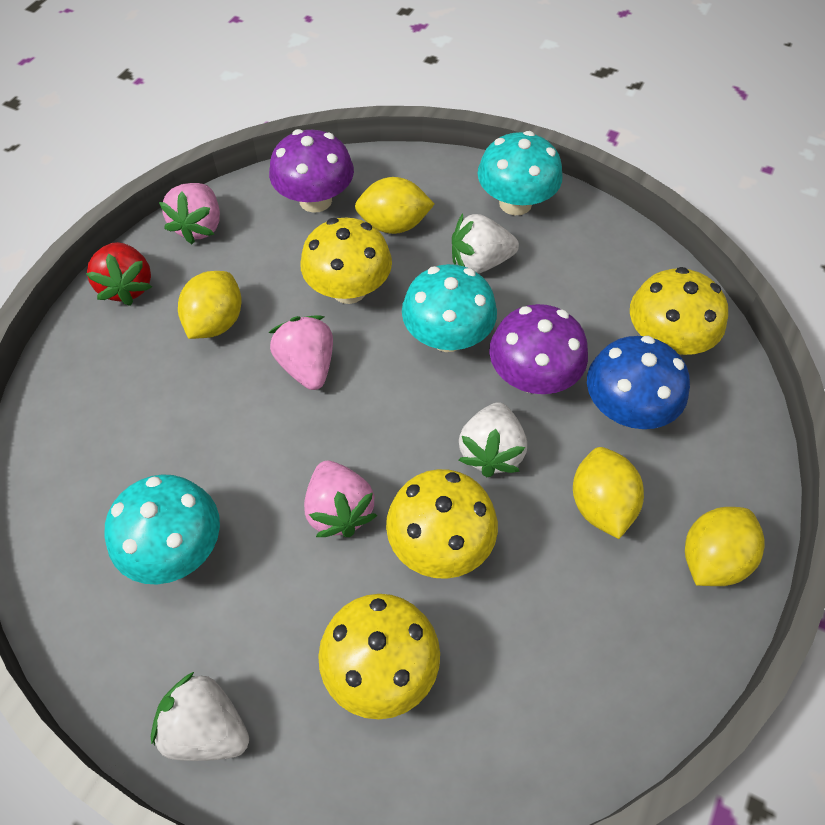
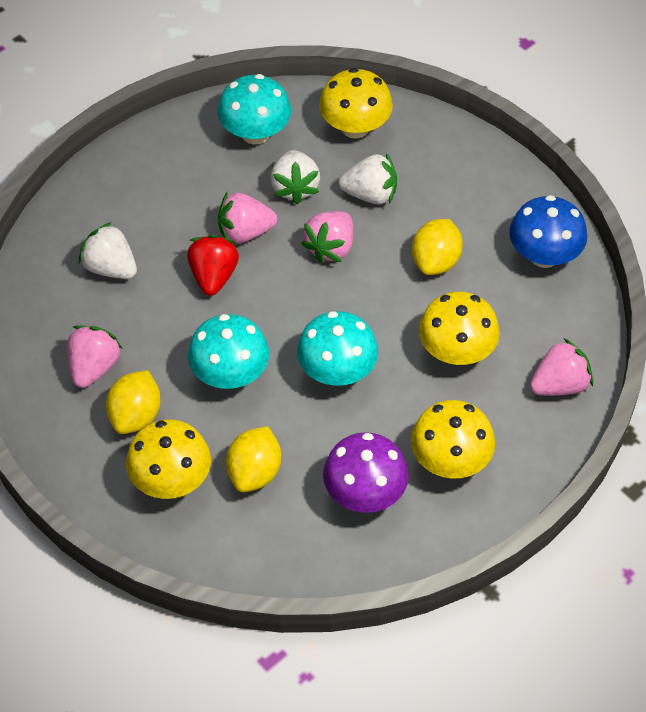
pink strawberry: 3 -> 4
purple mushroom: 2 -> 1
yellow lemon: 4 -> 3

